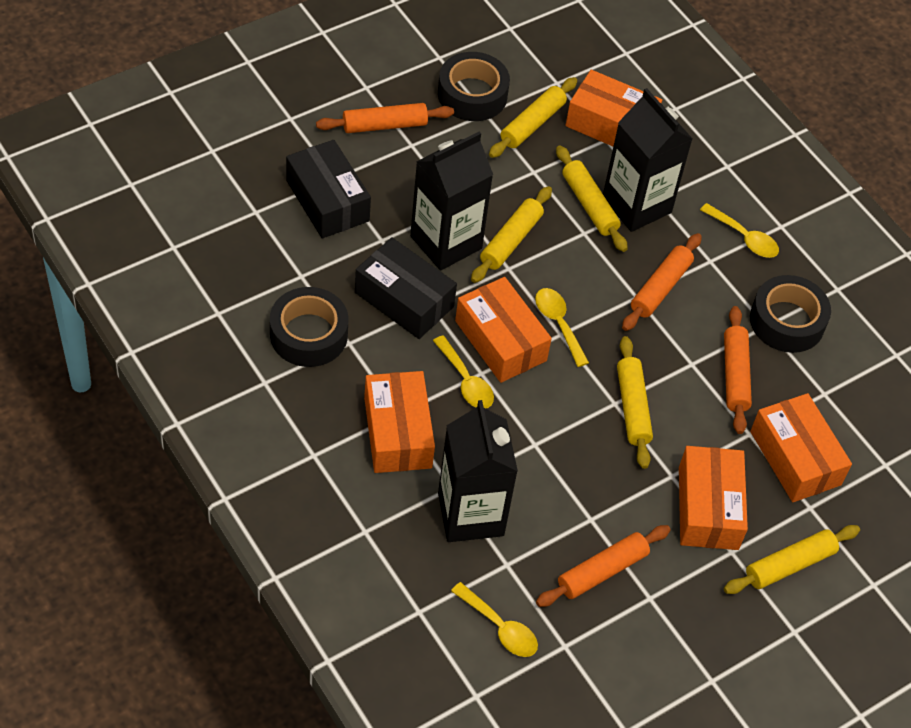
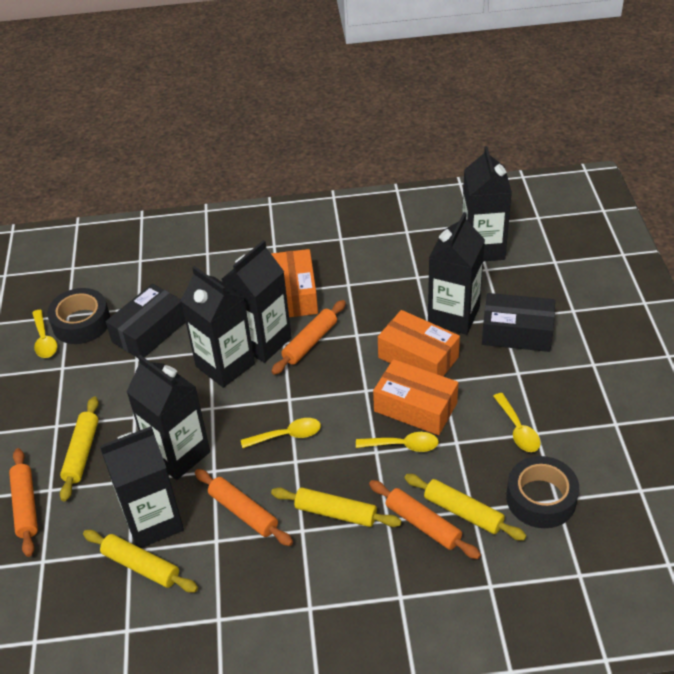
black carton: 3 -> 6
black tape: 3 -> 2
orange box: 5 -> 3
yellow rolling pin: 5 -> 4

